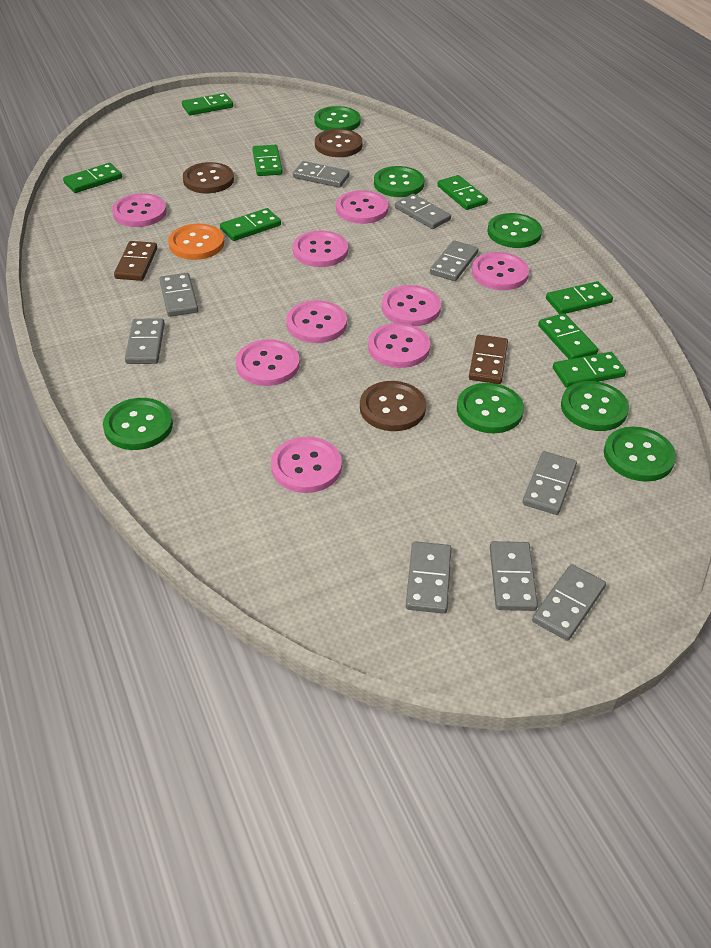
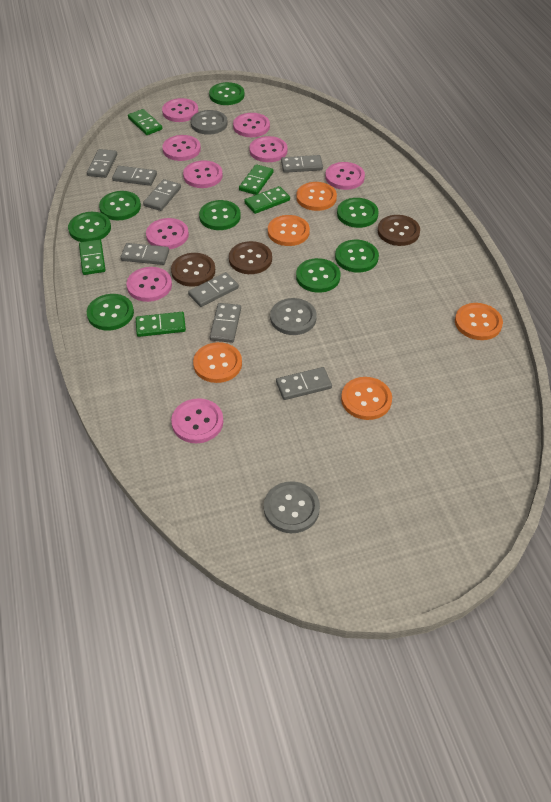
brown domino: 2 -> 0
green button: 7 -> 8
green domino: 8 -> 5
grey button: 0 -> 3
grey domino: 9 -> 8
orange button: 1 -> 5

